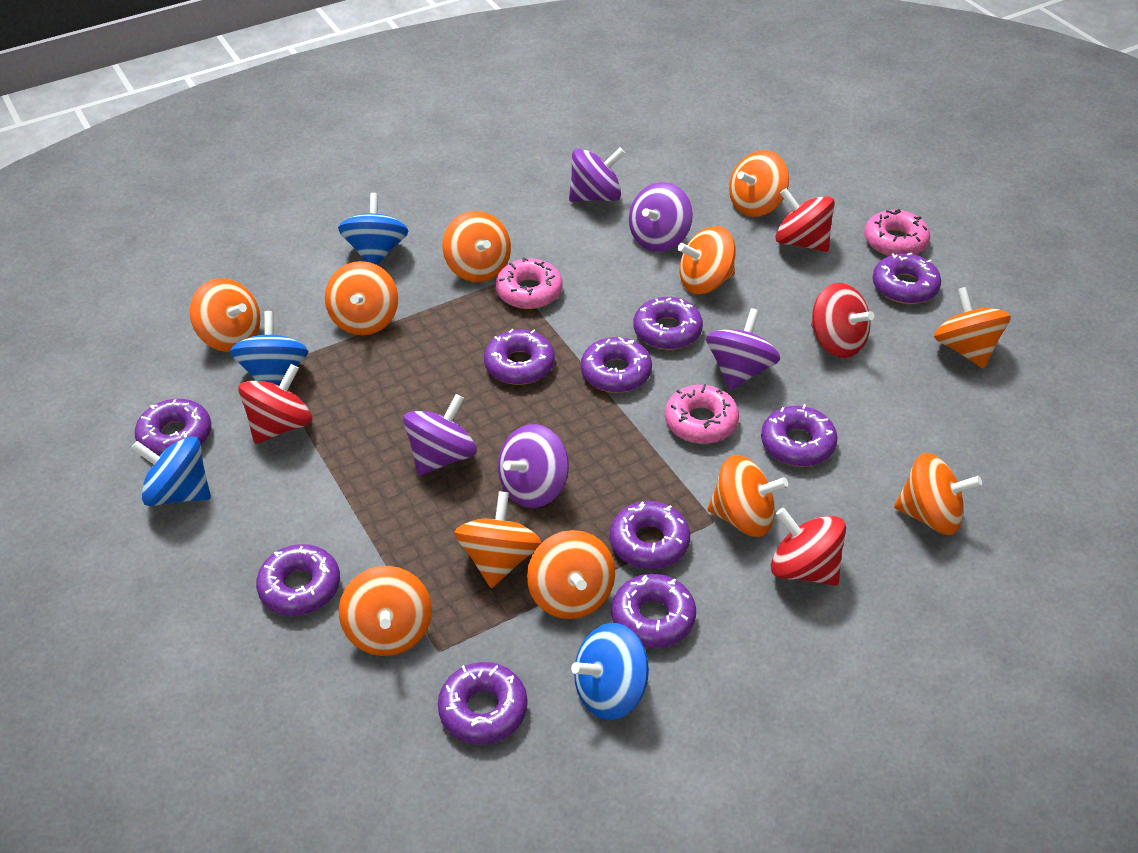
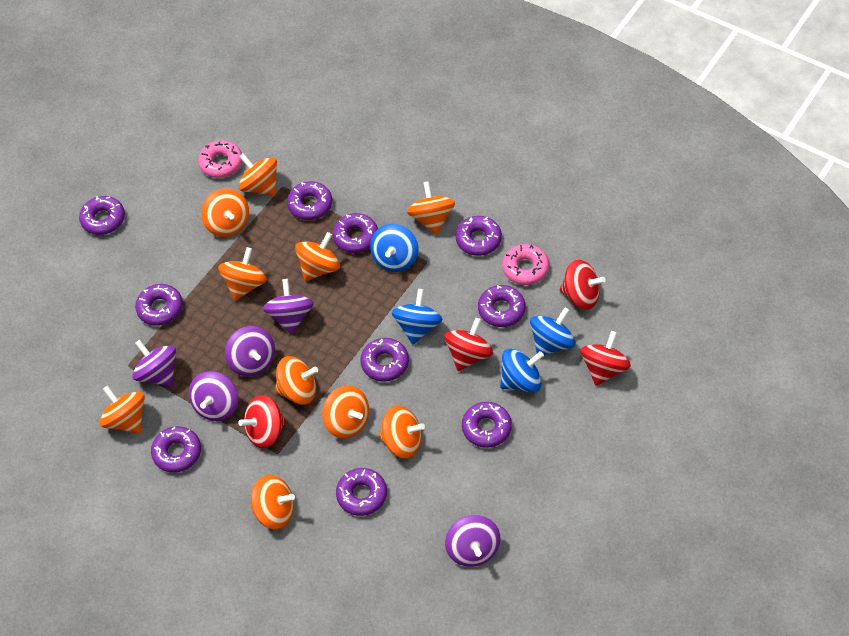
orange spinning top: 11 -> 10
pink donut: 3 -> 2

